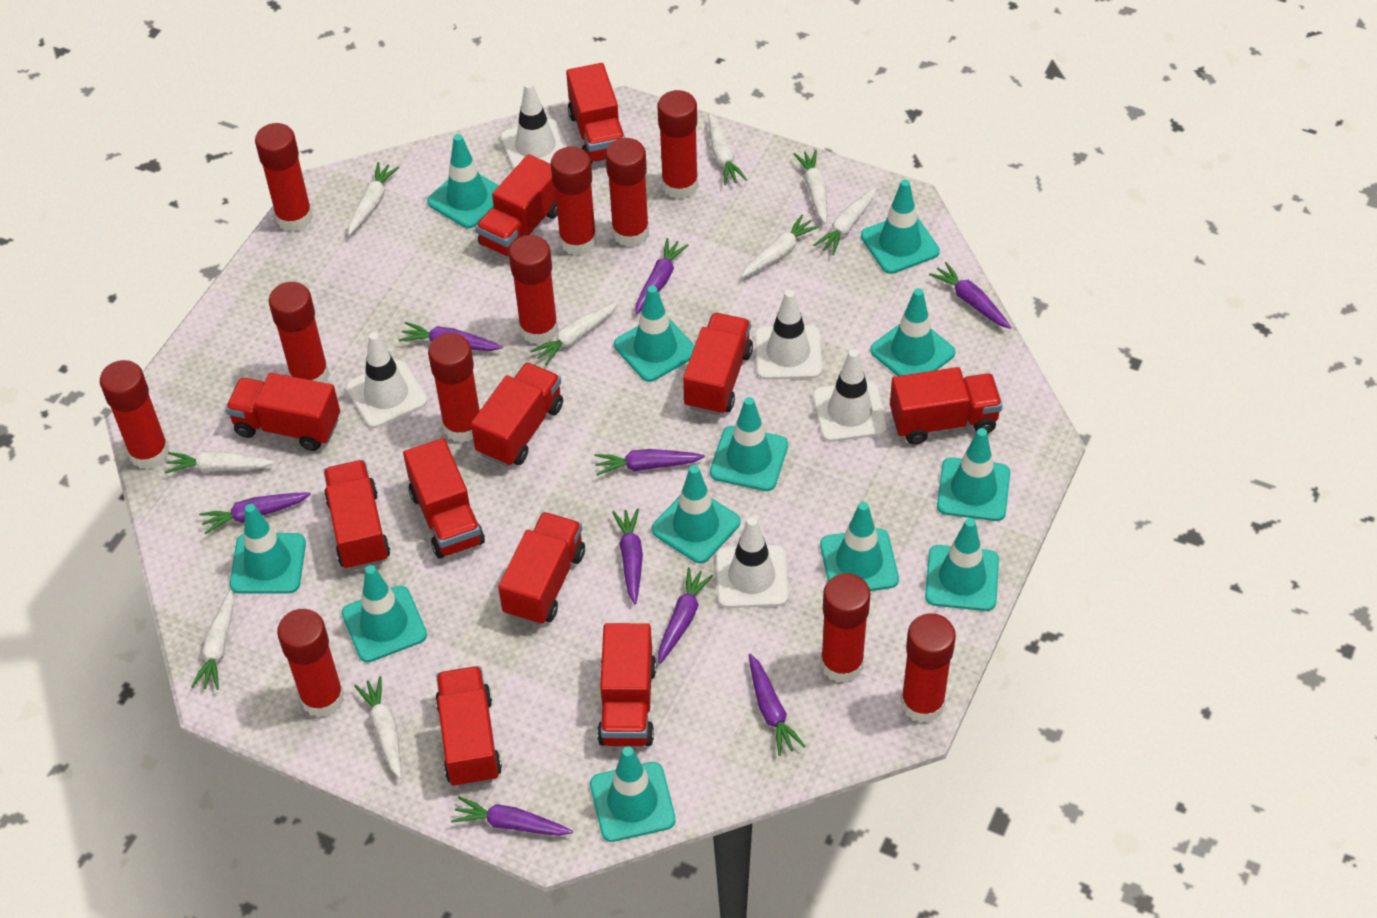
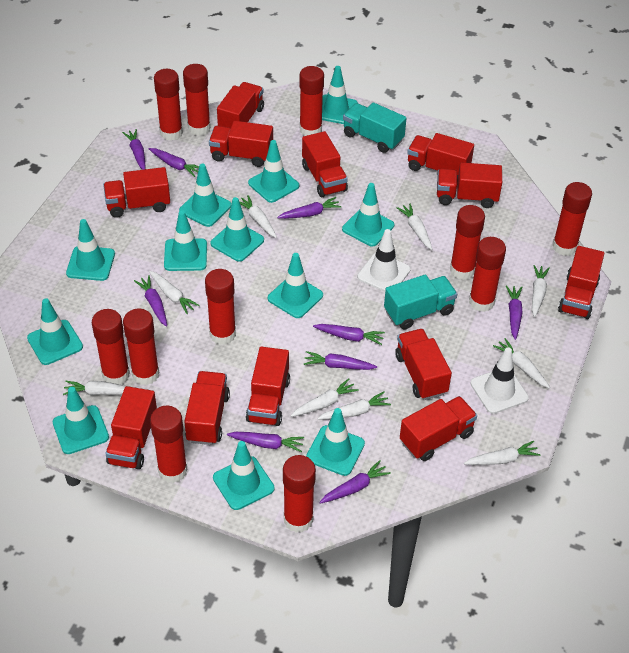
red truck: 11 -> 12
turquoise truck: 0 -> 2
white traffic cone: 5 -> 2

